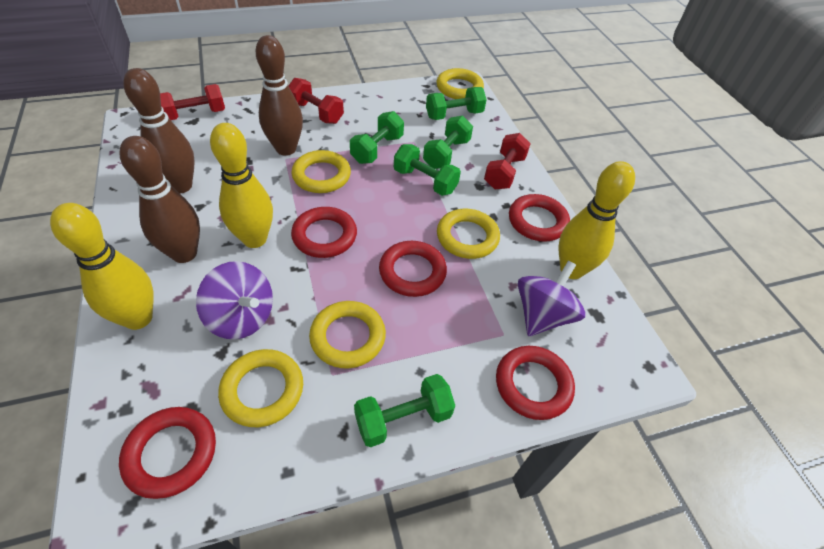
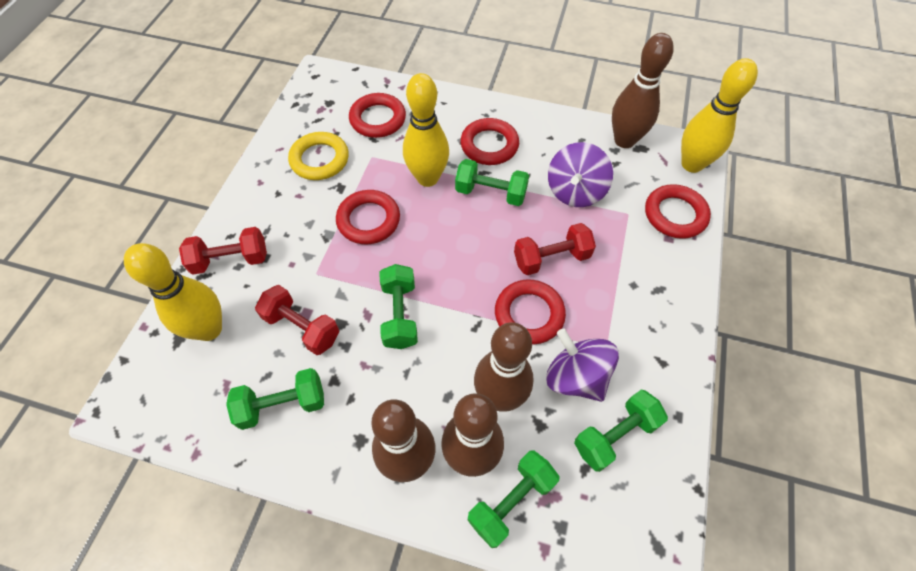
brown bowling pin: 3 -> 4
yellow ring: 5 -> 1

